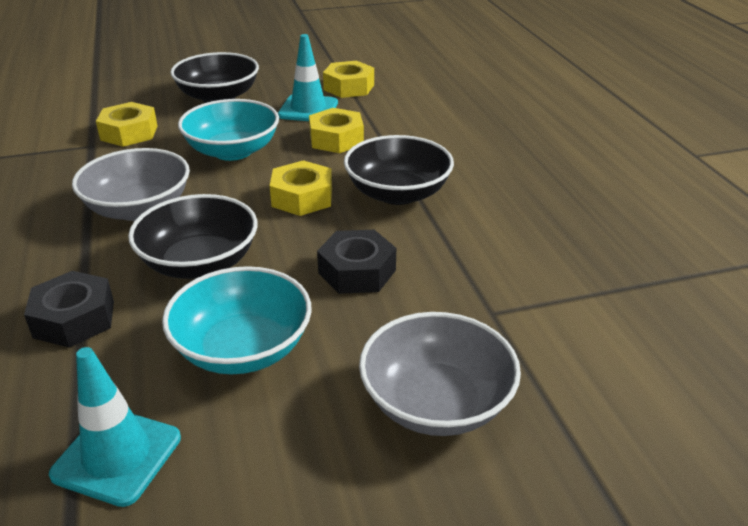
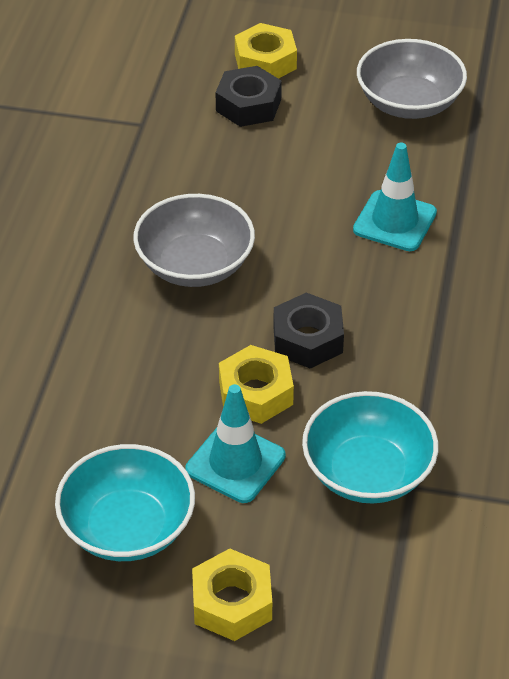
black bowl: 3 -> 0
yellow nut: 4 -> 3

